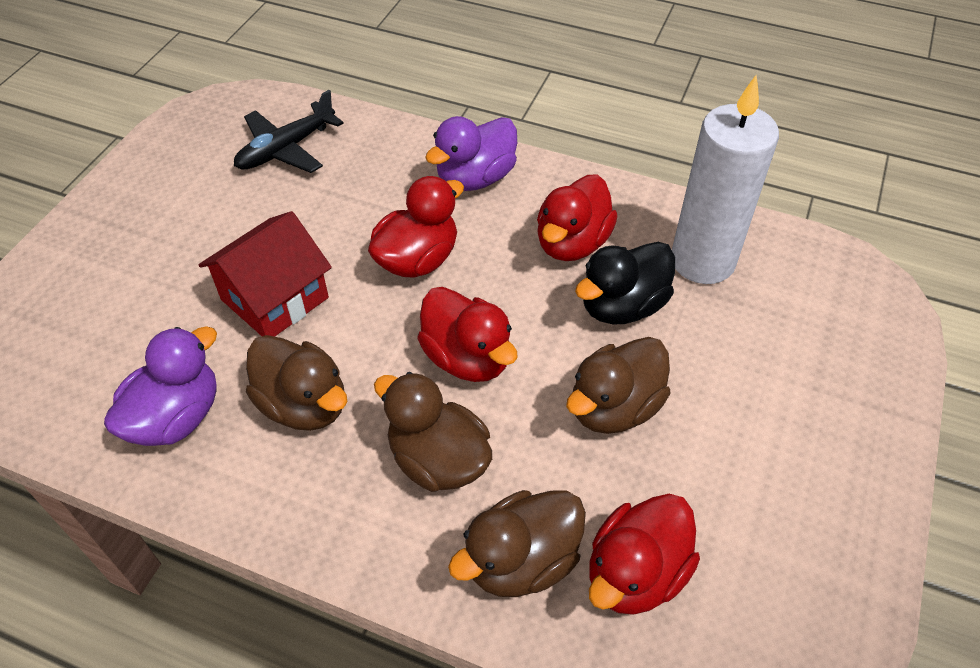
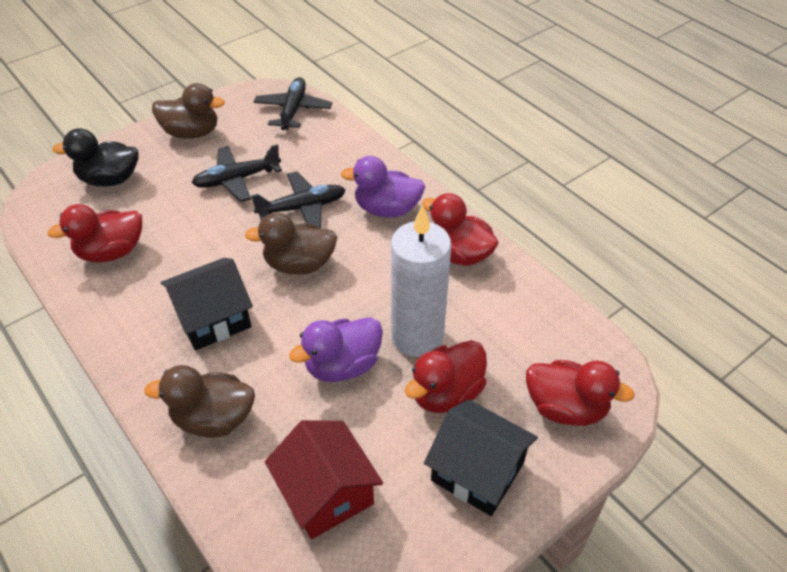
black house: 0 -> 2
black plane: 1 -> 3
brown duck: 4 -> 3

